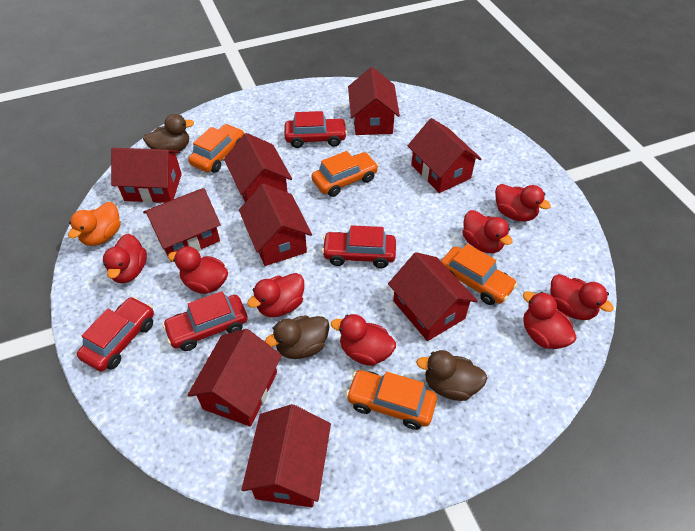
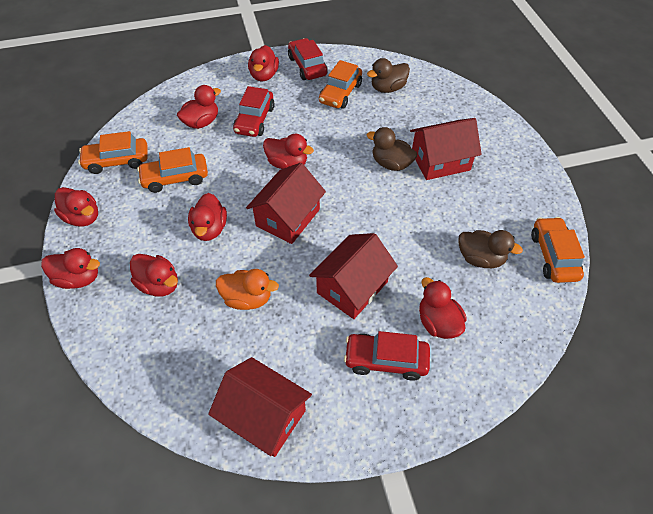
red car: 4 -> 3
red house: 9 -> 4

